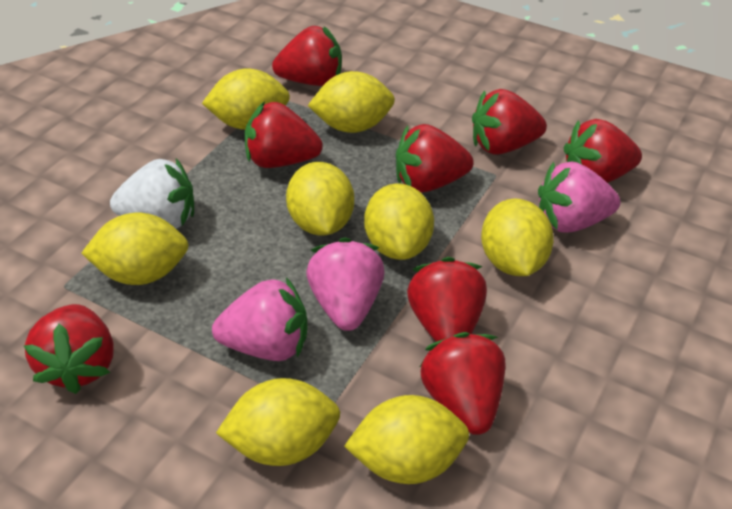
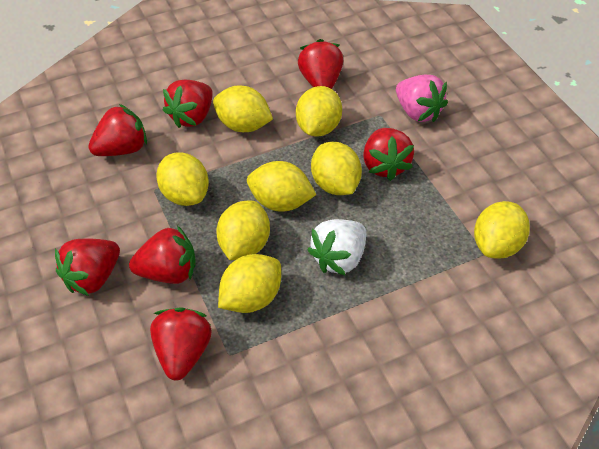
pink strawberry: 3 -> 1
red strawberry: 8 -> 7

